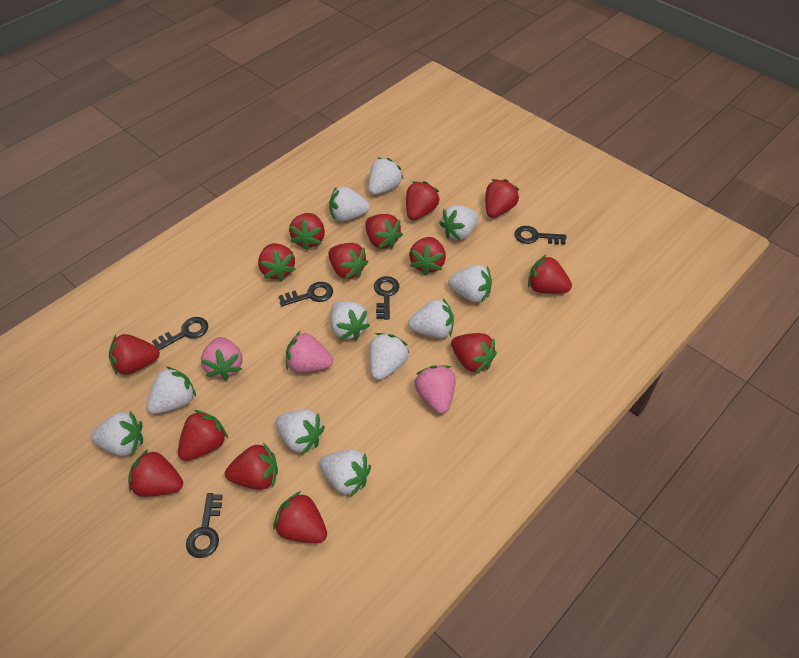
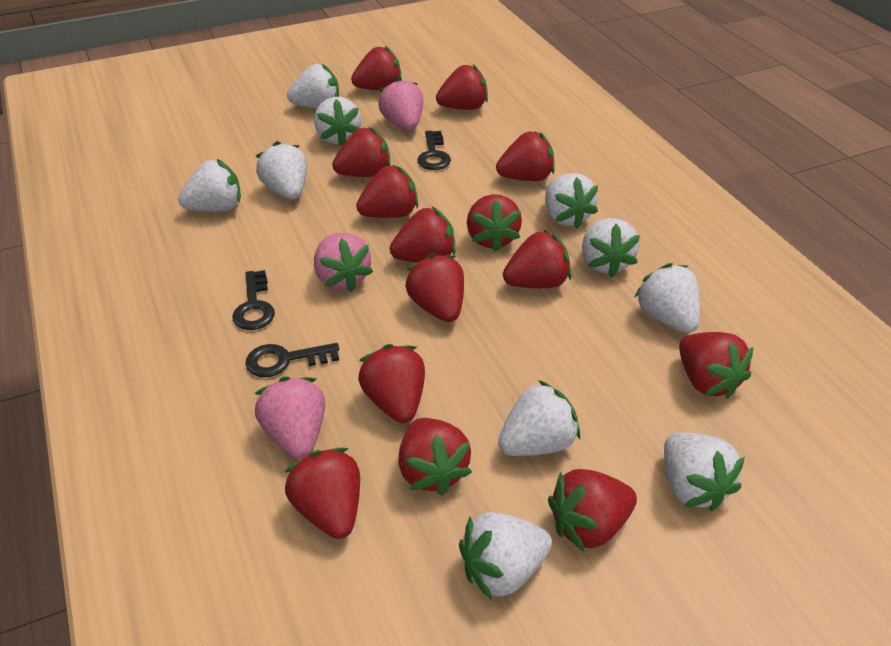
black key: 5 -> 3
white strawberry: 11 -> 10

